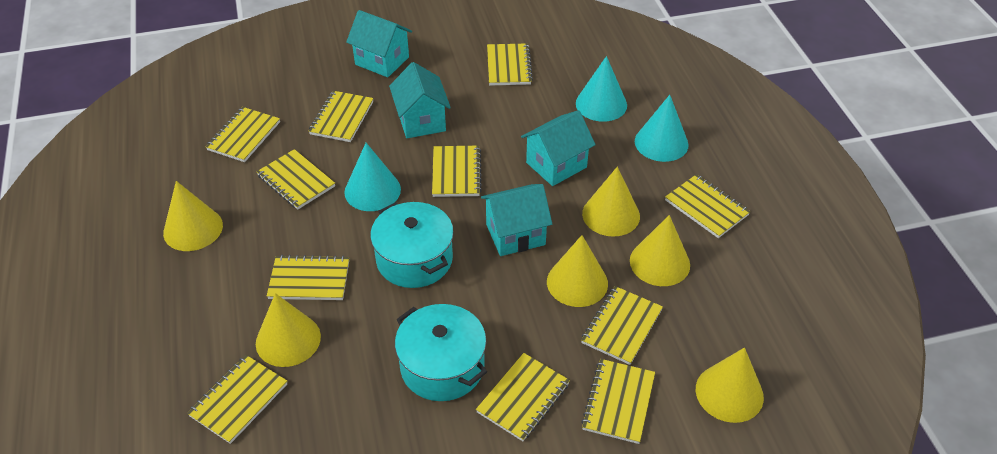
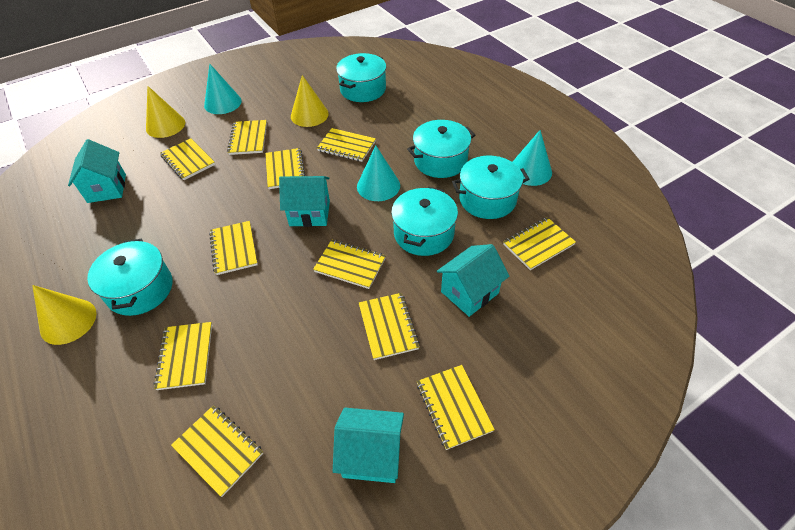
turquoise pot: 2 -> 5
yellow cone: 6 -> 3

